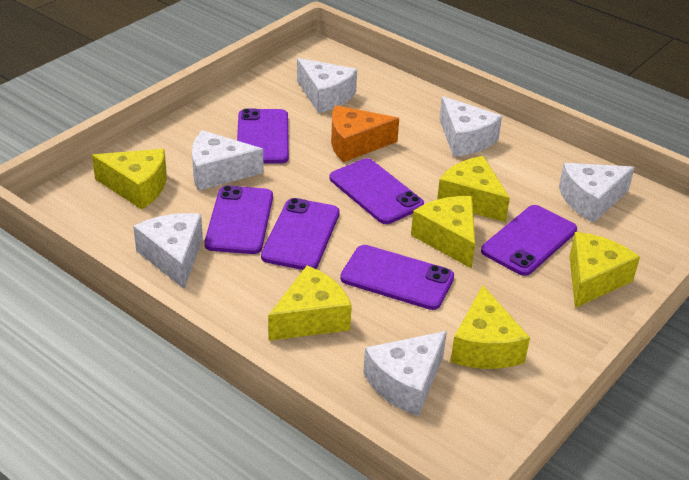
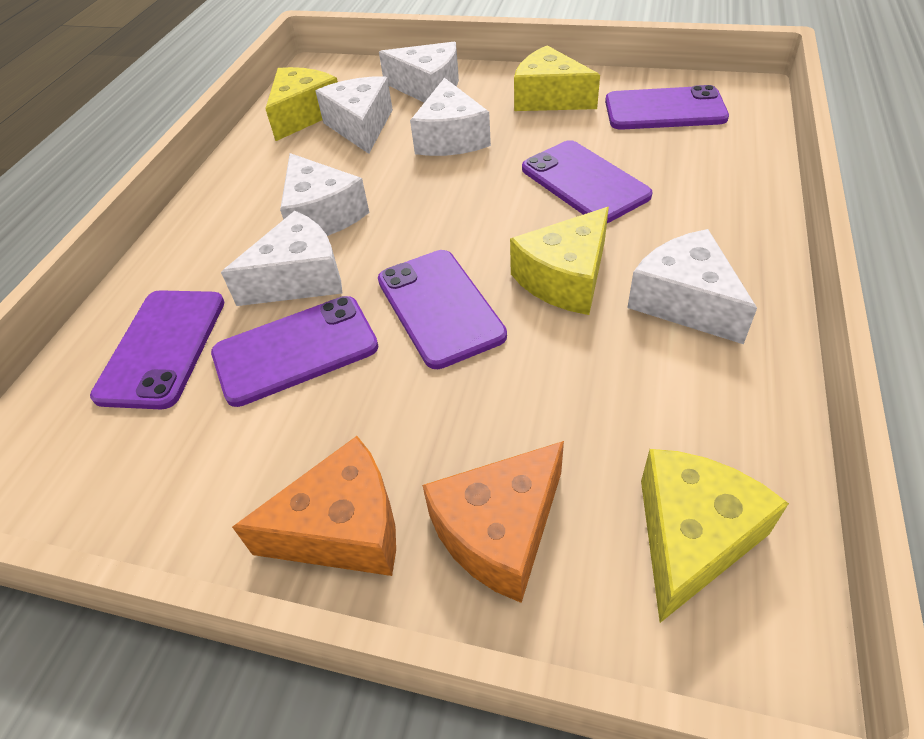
orange cheese: 1 -> 2
purple phone: 6 -> 5
yellow cheese: 6 -> 4

